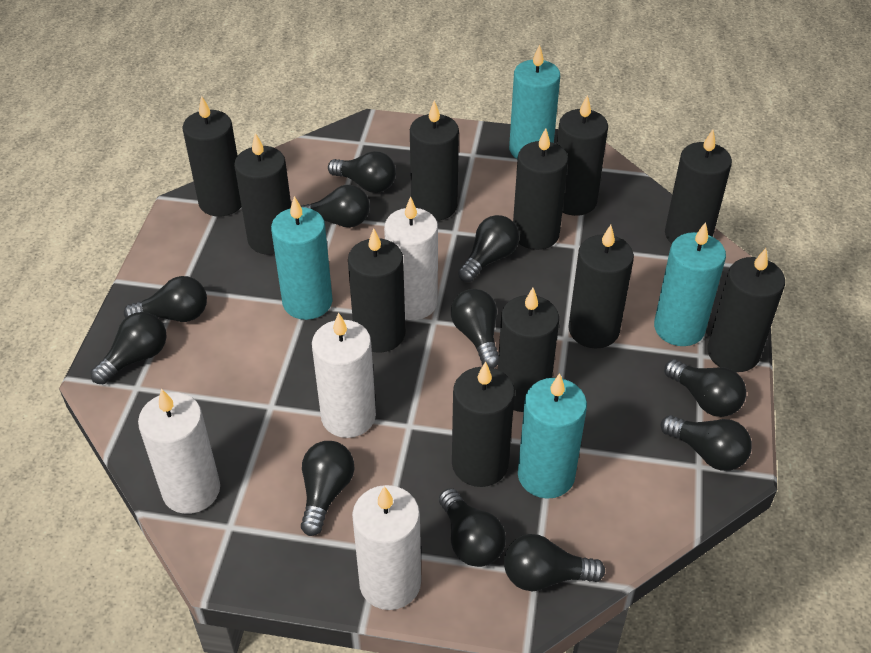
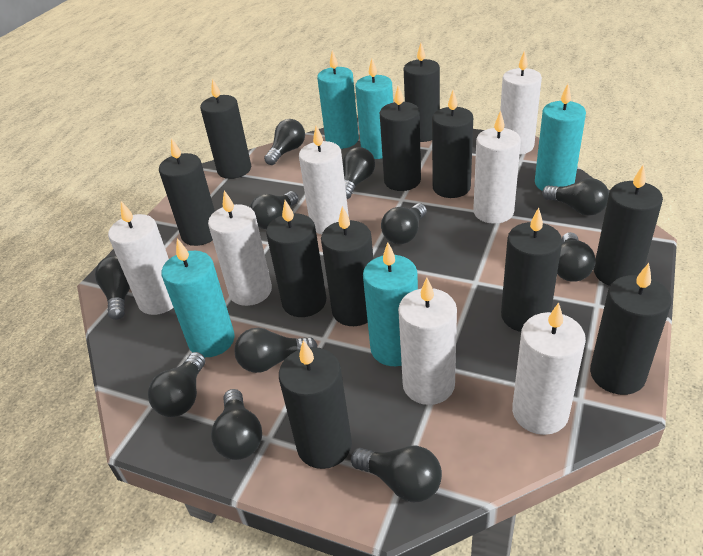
turquoise candle: 4 -> 5
white candle: 4 -> 7

